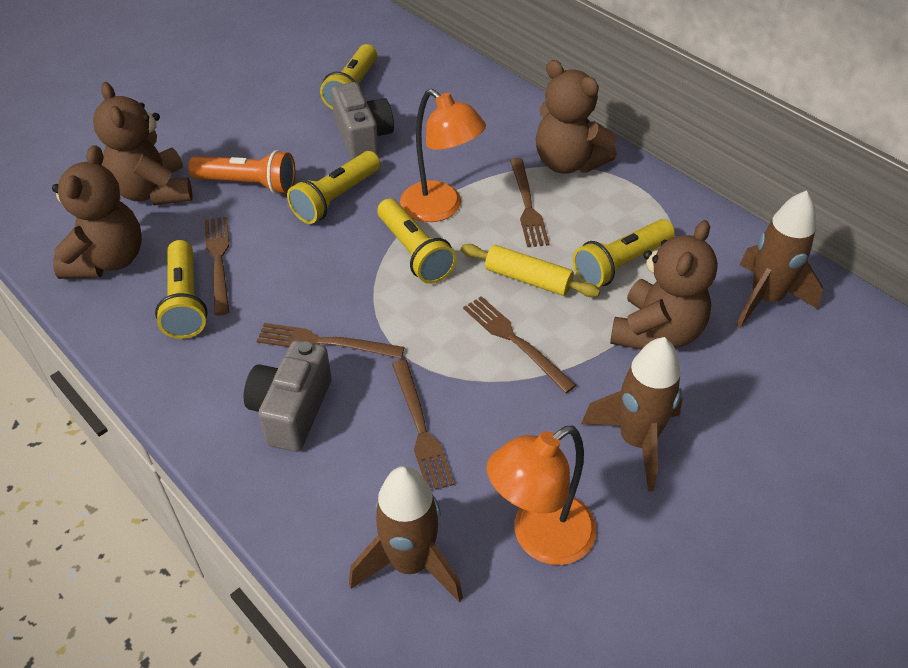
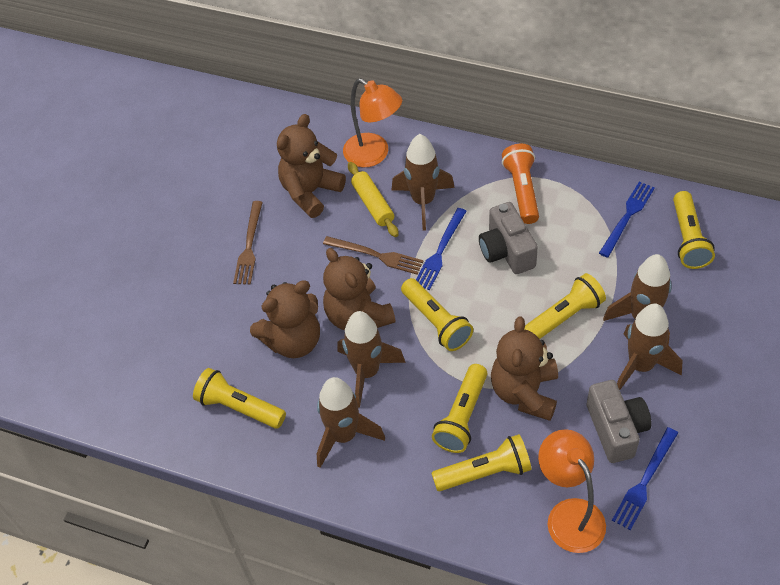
blue fork: 0 -> 3
brown fork: 5 -> 2
brown rocket: 3 -> 5
yellow flashlight: 5 -> 6

